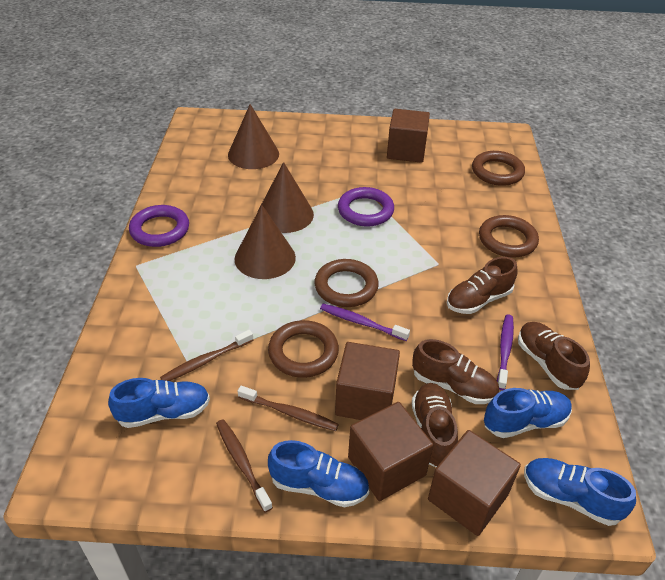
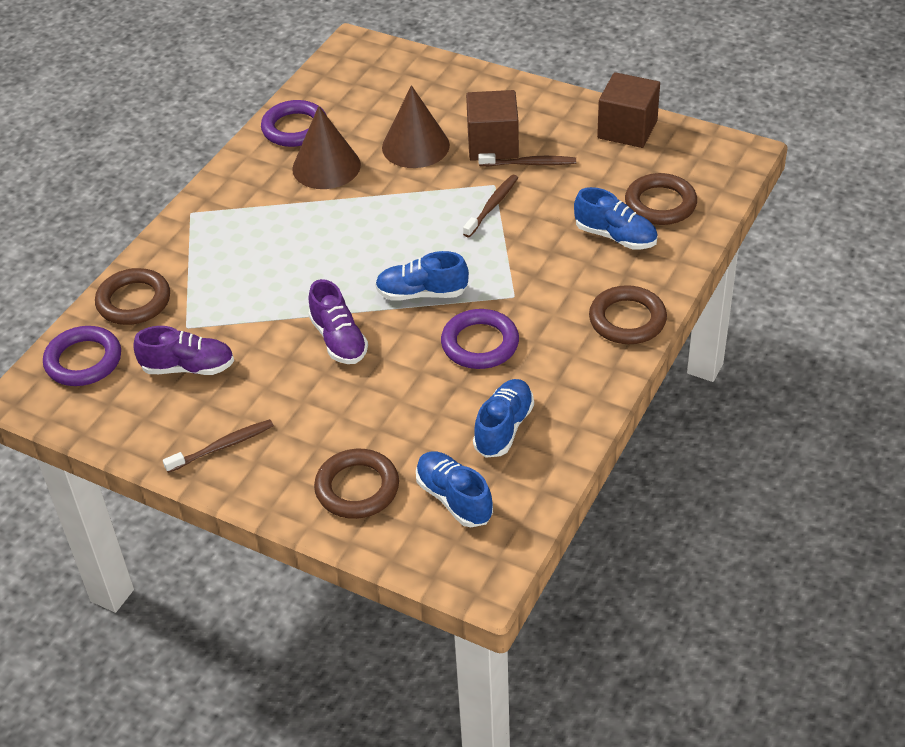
brown cone: 3 -> 2
brown cube: 4 -> 2
brown shoe: 4 -> 0
purple ring: 2 -> 3
purple shoe: 0 -> 2
purple toothbrush: 2 -> 0

